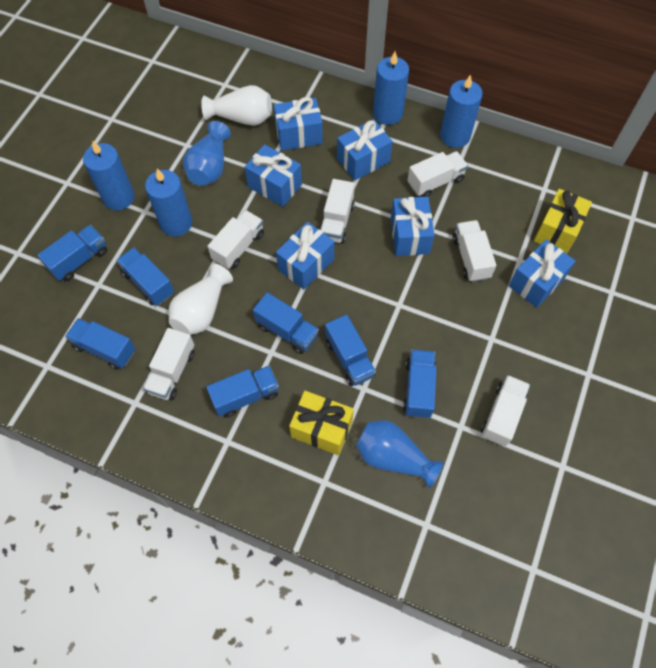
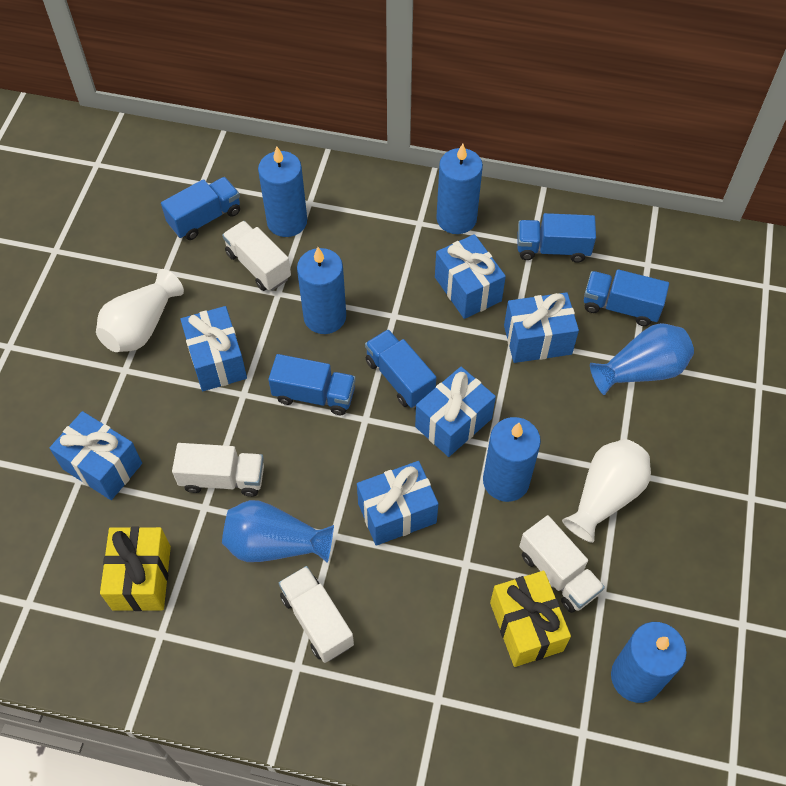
blue candle: 4 -> 5
blue truck: 7 -> 5
white truck: 6 -> 4

